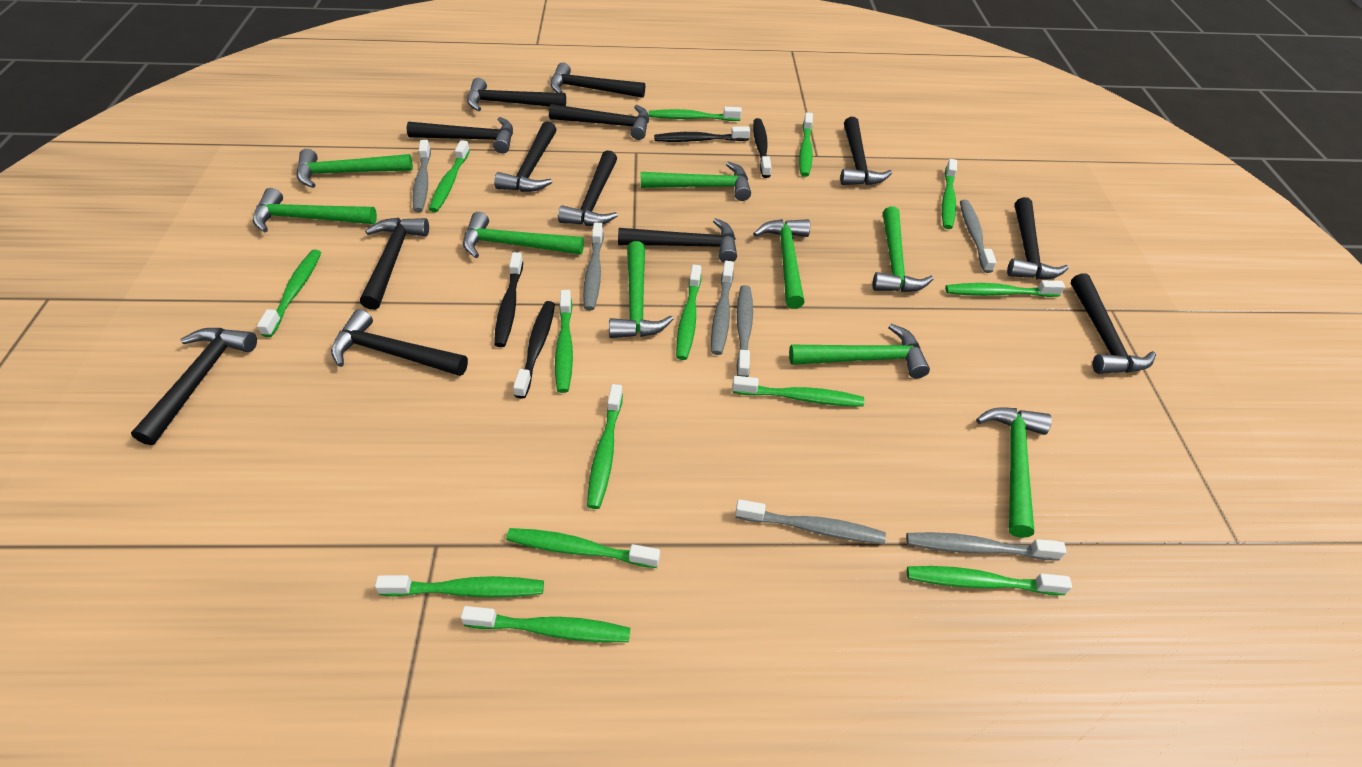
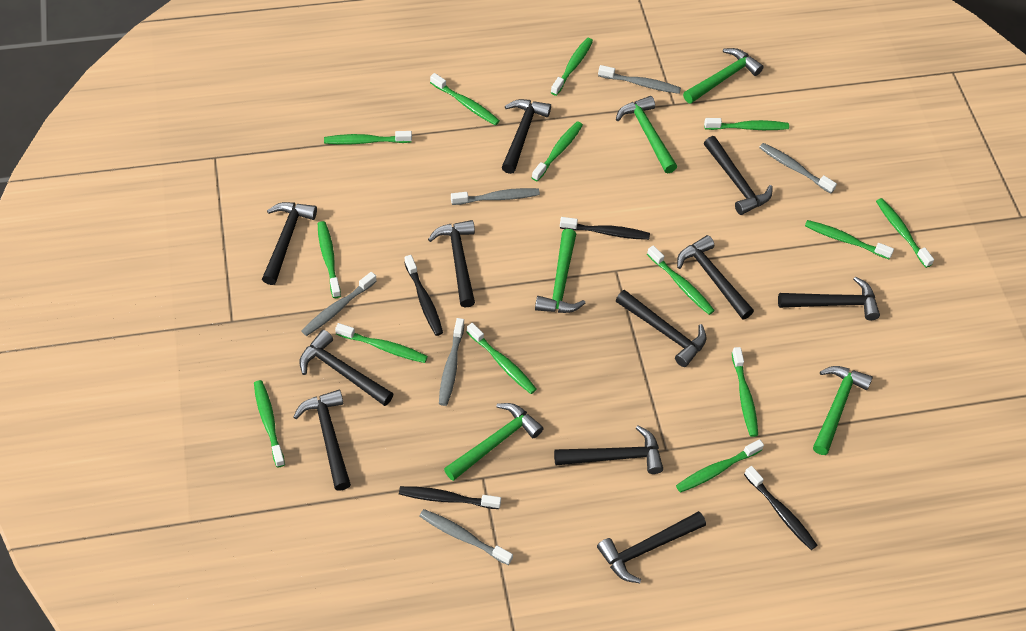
black hammer: 13 -> 11
green hammer: 9 -> 5
grey toothbrush: 7 -> 6

